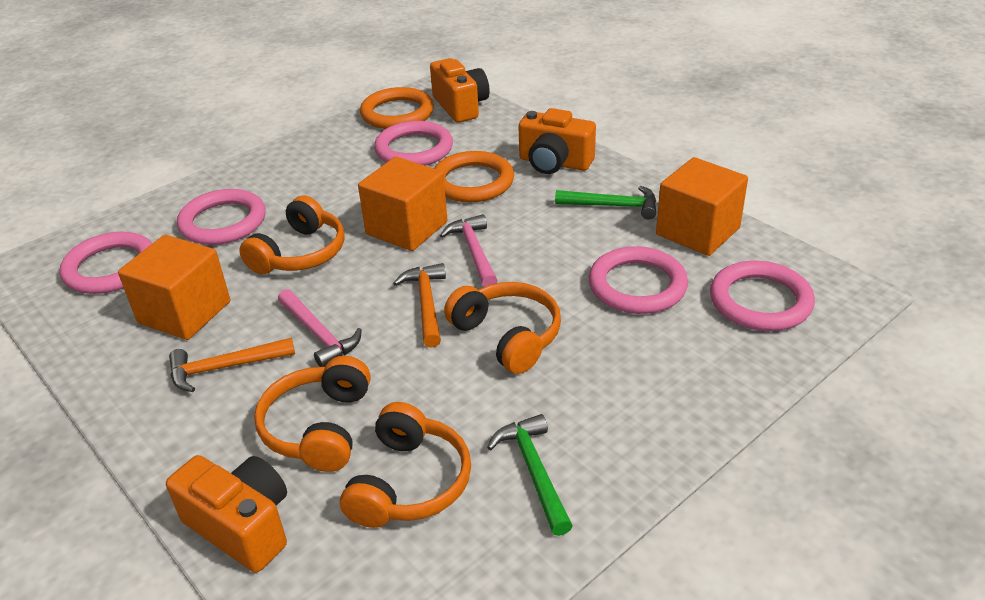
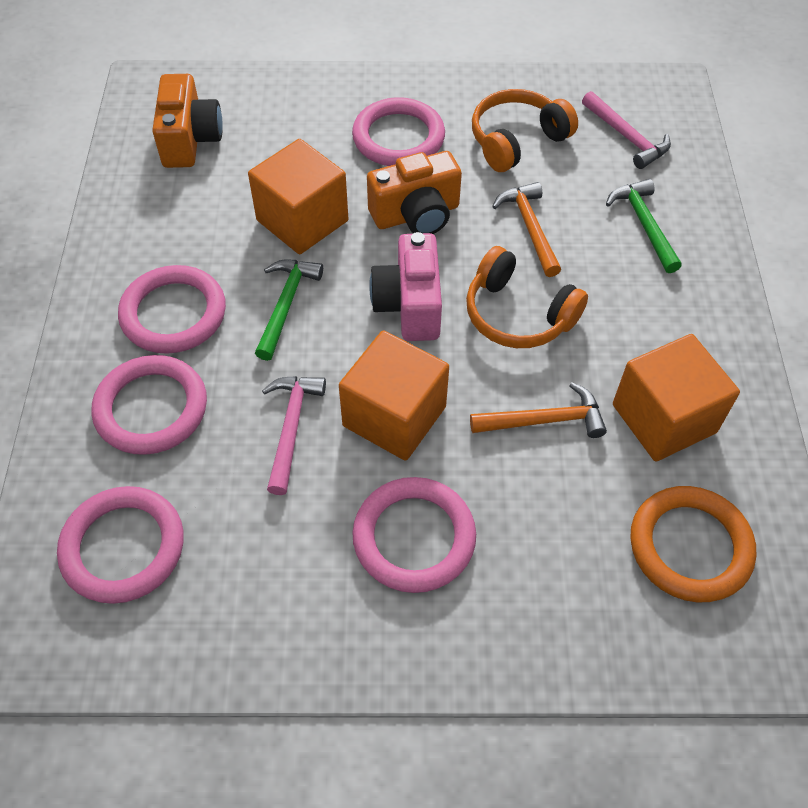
orange camera: 3 -> 2
orange headphones: 4 -> 2
orange ring: 2 -> 1
pink camera: 0 -> 1

